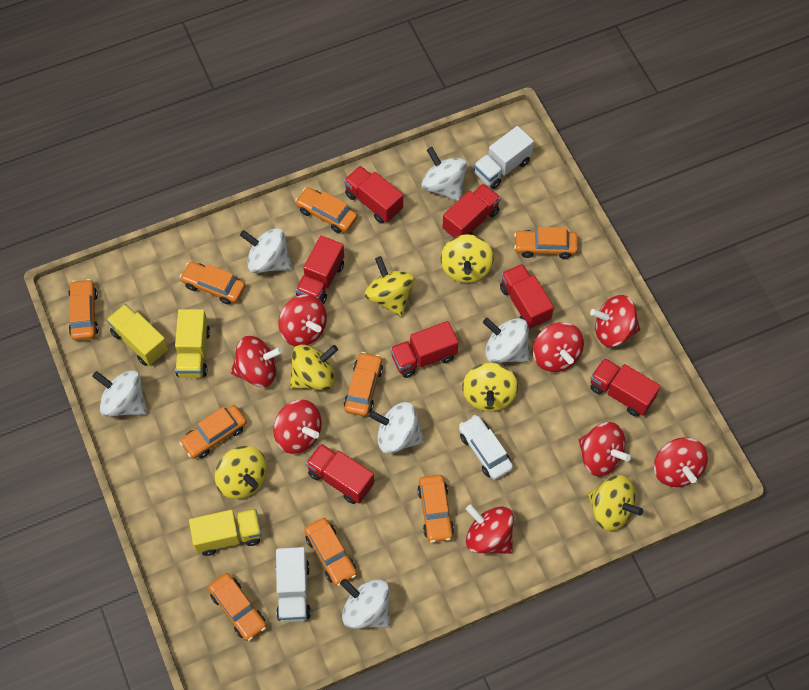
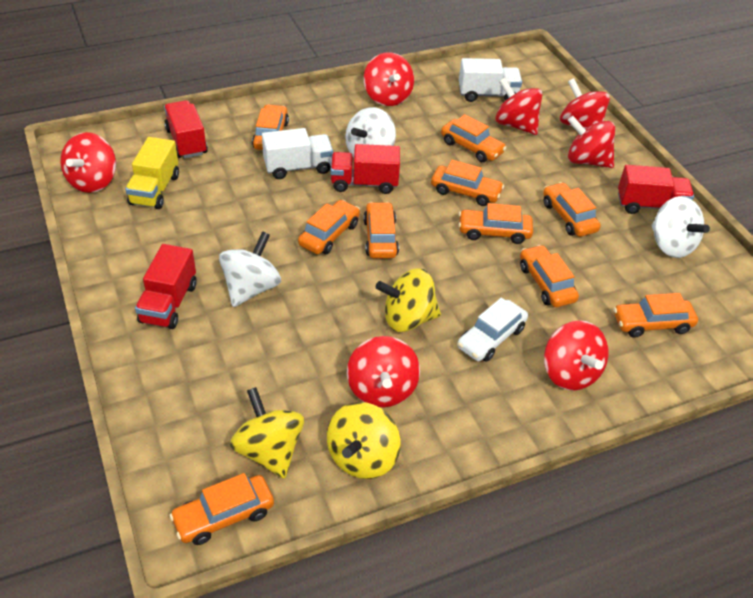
orange car: 9 -> 10
red spinning top: 8 -> 7
red truck: 7 -> 4
white spinning top: 6 -> 3
yellow spinning top: 6 -> 3
yellow truck: 3 -> 1

